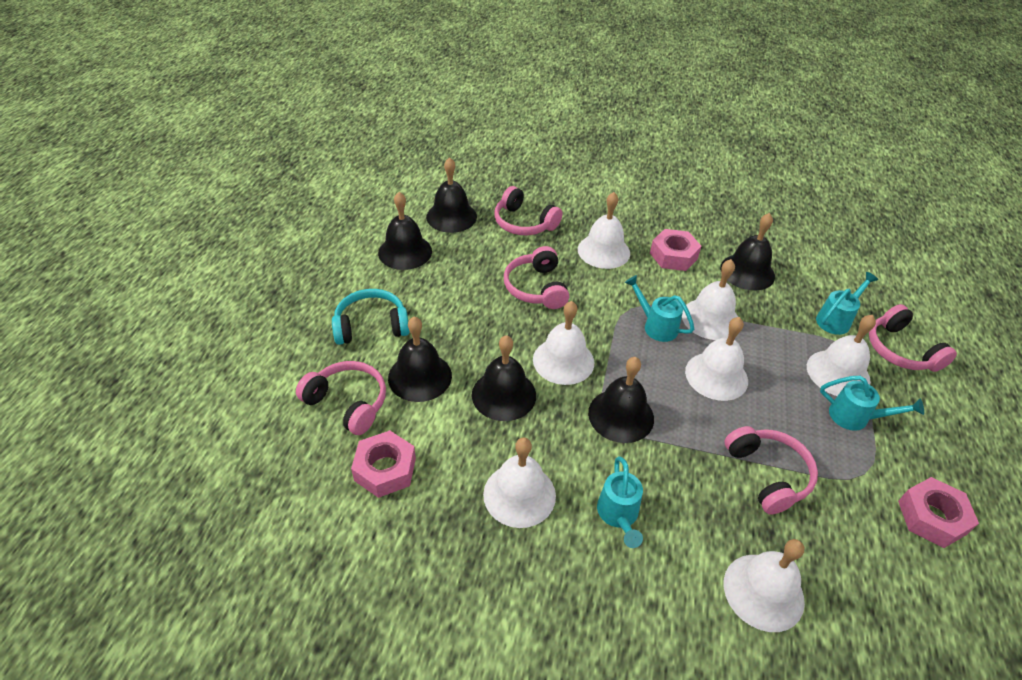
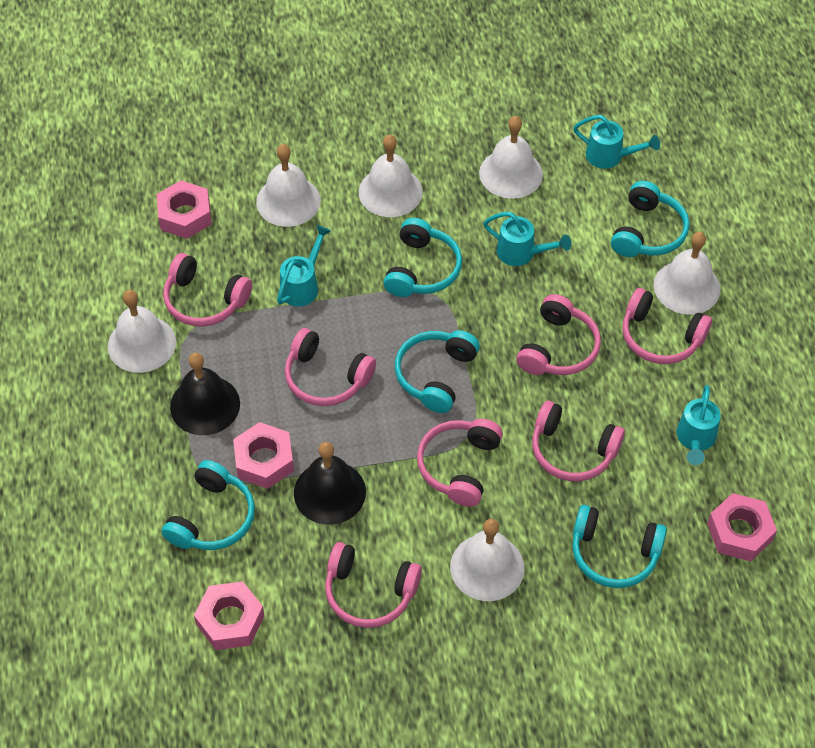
black bell: 6 -> 2
pink headphones: 5 -> 7
pink nut: 3 -> 4
turquoise headphones: 1 -> 5
white bell: 7 -> 6

